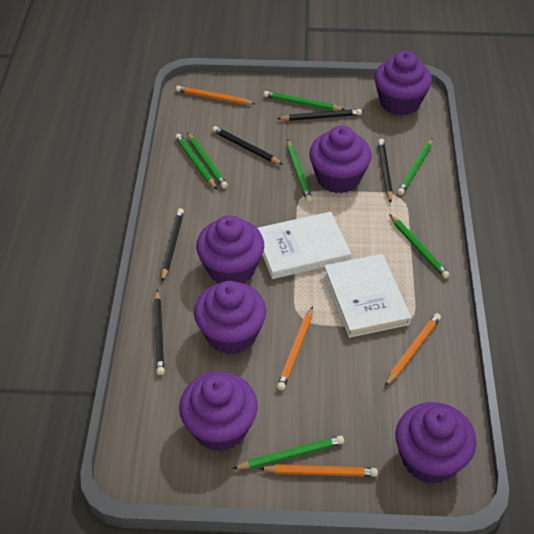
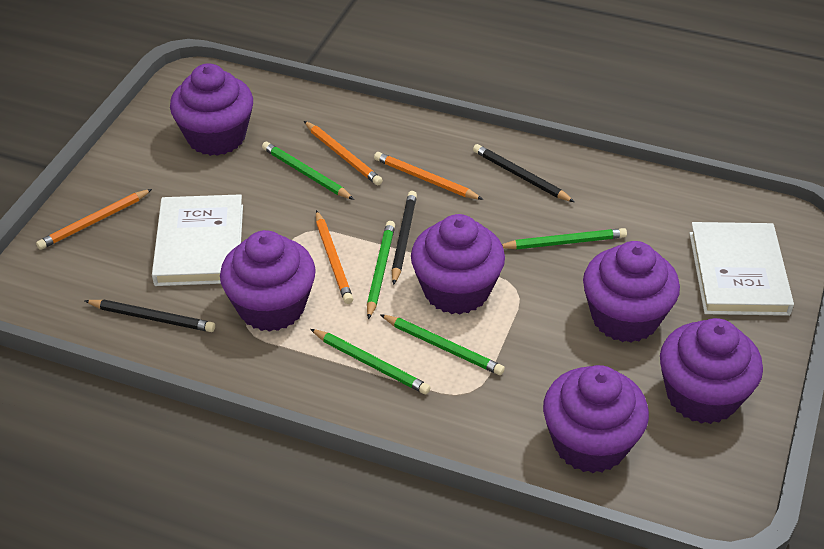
black pencil: 5 -> 3
green pencil: 7 -> 5

